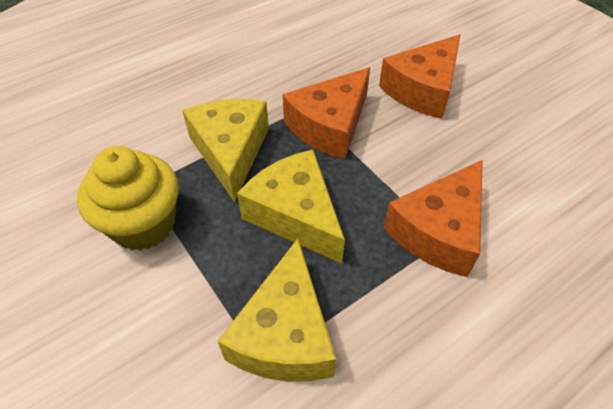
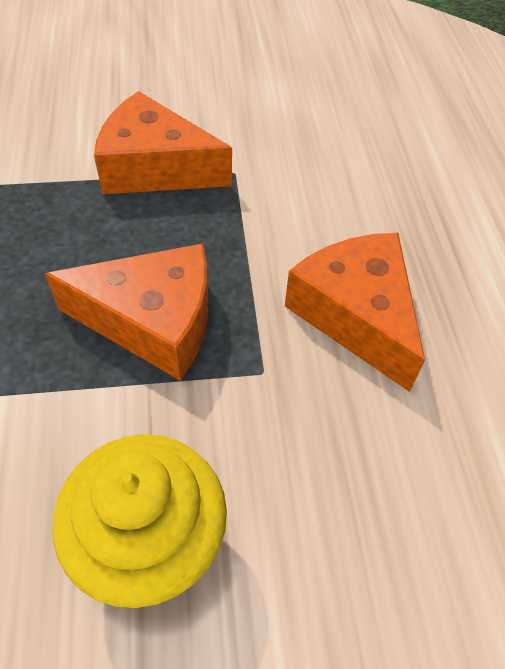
yellow cheese: 3 -> 0

